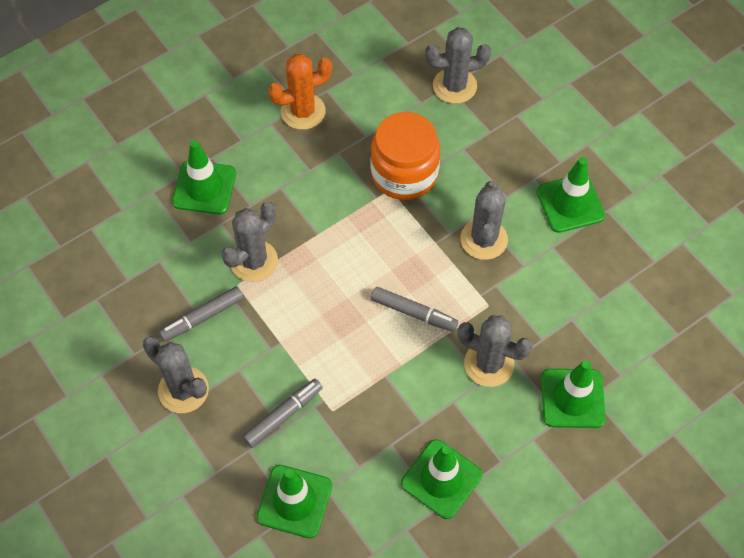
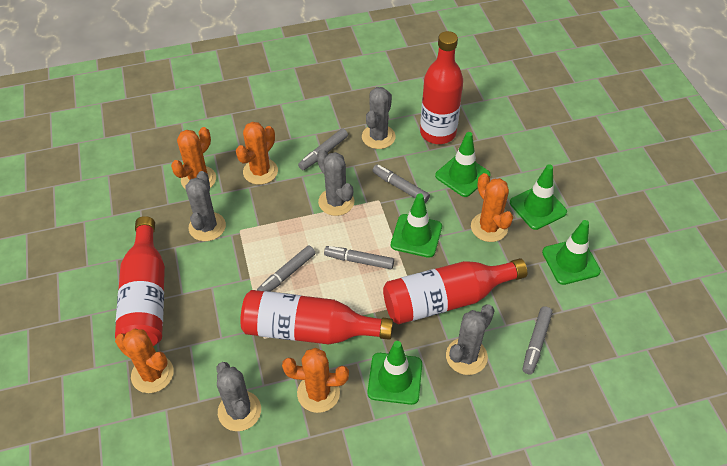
grey marker: 3 -> 5
orange cactus: 1 -> 5
orange jar: 1 -> 0
red bottle: 0 -> 4

